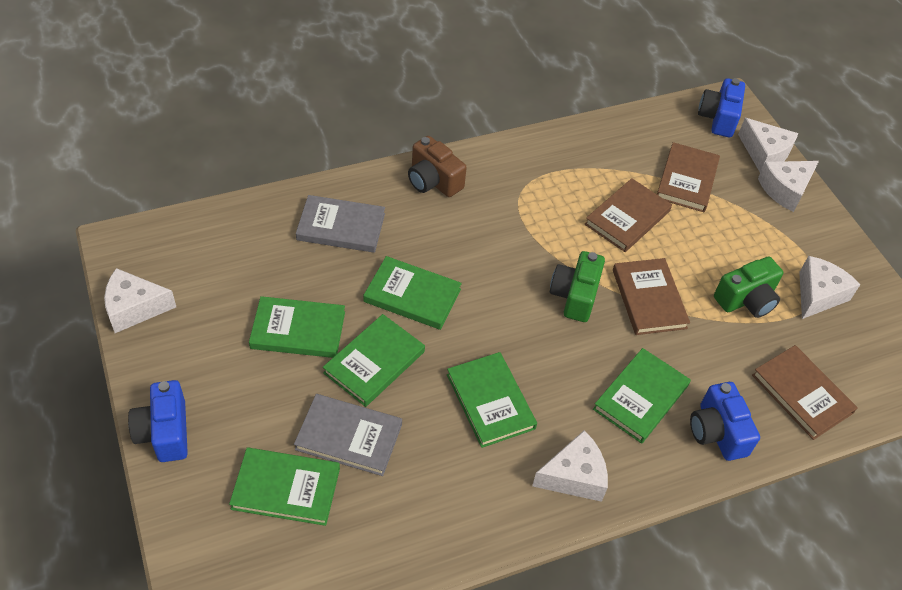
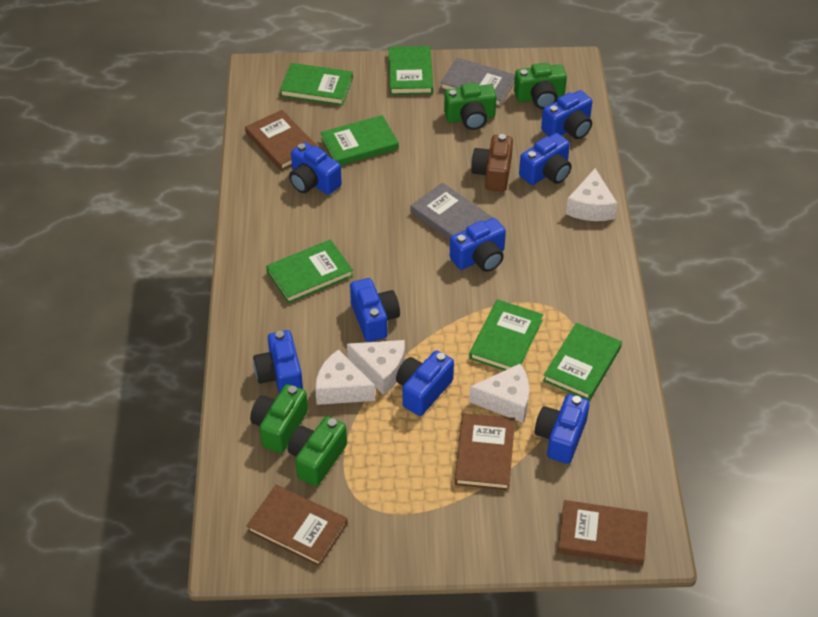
blue camera: 3 -> 8
green camera: 2 -> 4
white cheese: 5 -> 4

